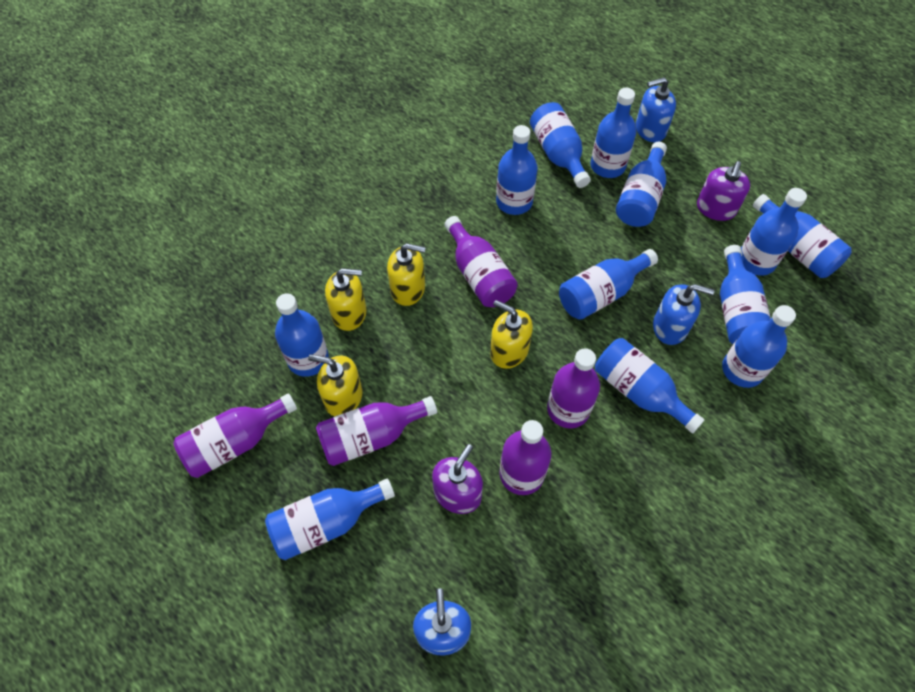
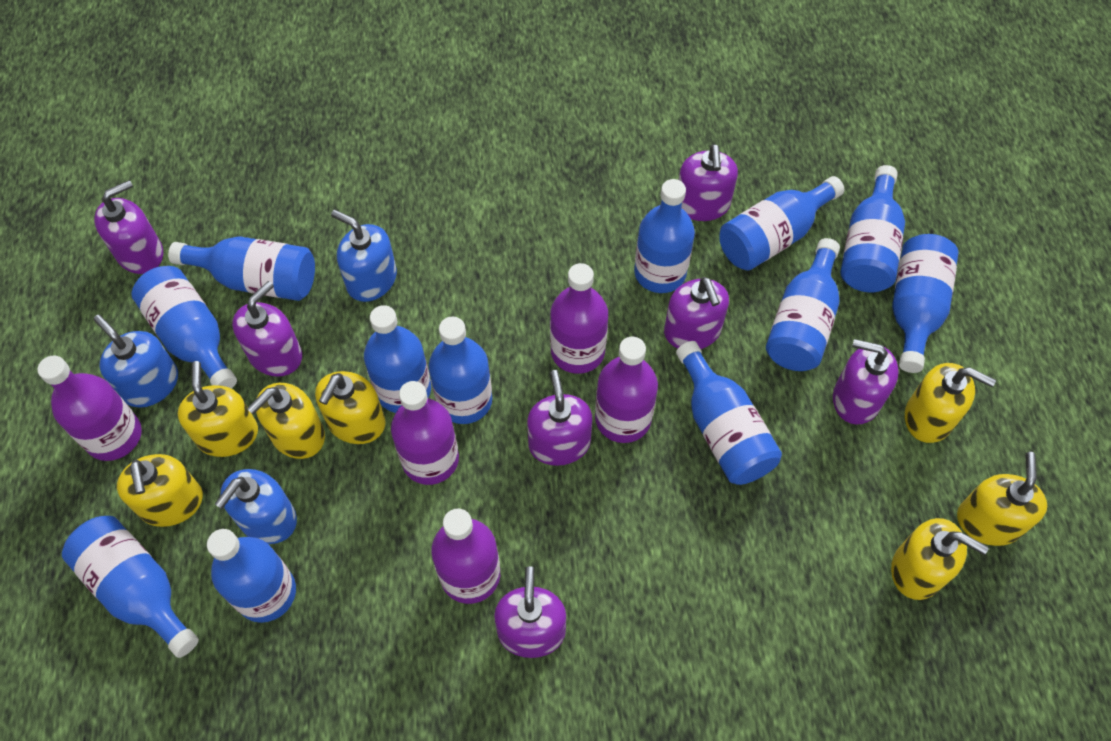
purple soap dispenser: 2 -> 7
yellow soap dispenser: 4 -> 7

